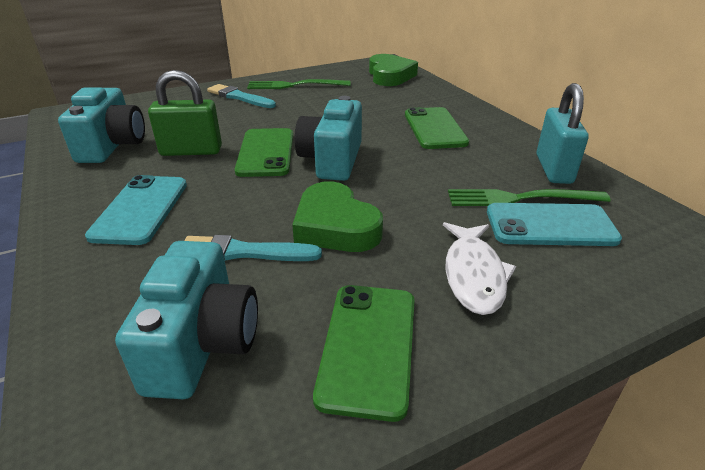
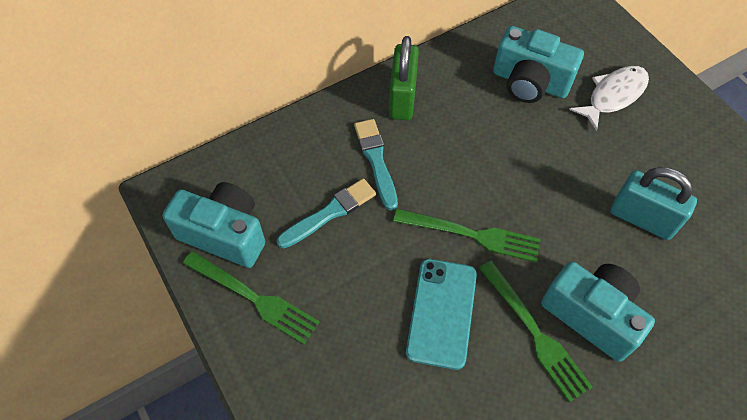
green fork: 2 -> 3
green heart: 2 -> 0
green phone: 3 -> 0
turquoise phone: 2 -> 1

